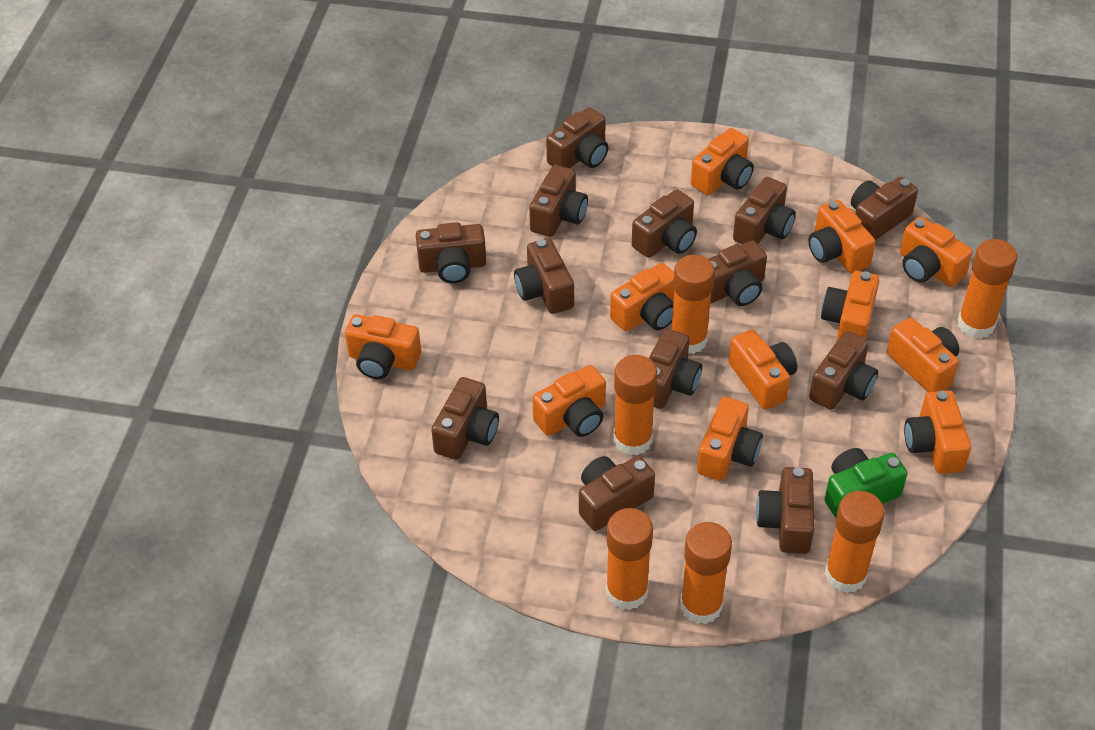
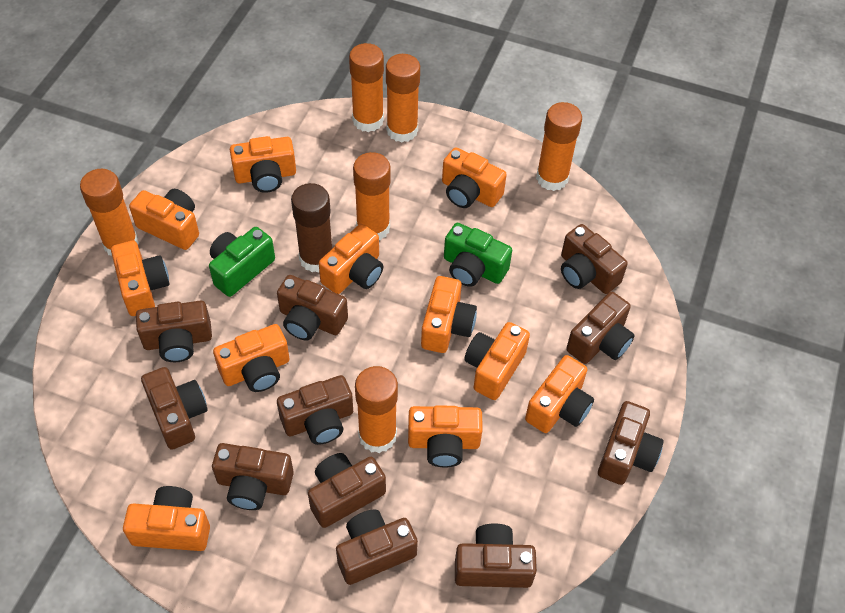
brown camera: 13 -> 11
brown glue stick: 0 -> 1
green camera: 1 -> 2

